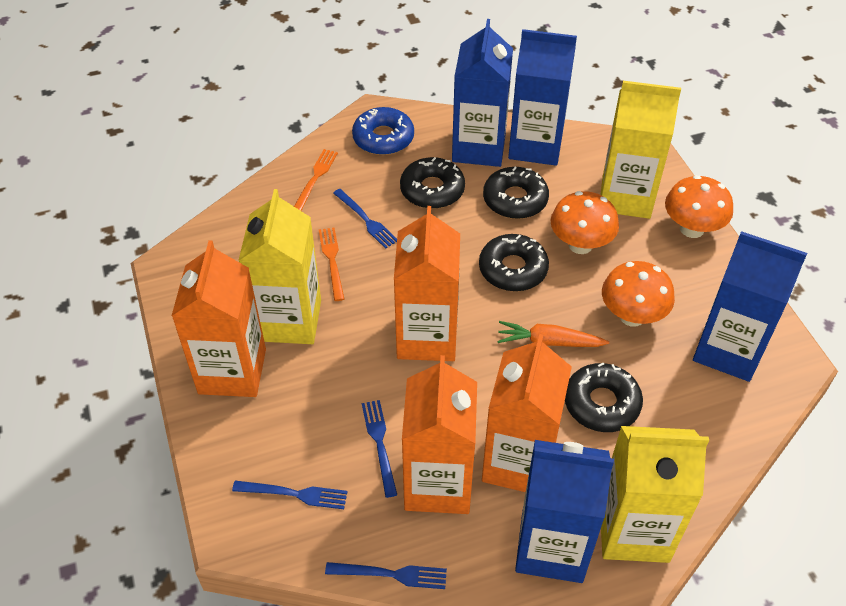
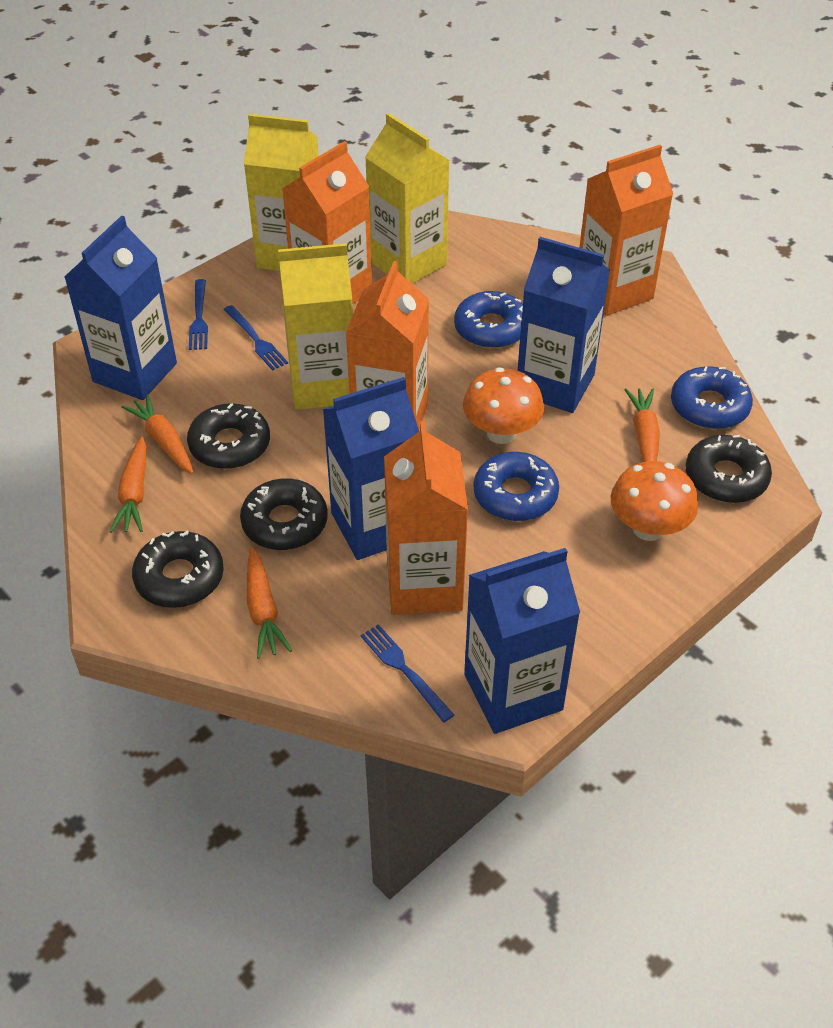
blue donut: 1 -> 3
blue fork: 4 -> 3
orange carrot: 1 -> 4
orange fork: 2 -> 0
orange mushroom: 3 -> 2

